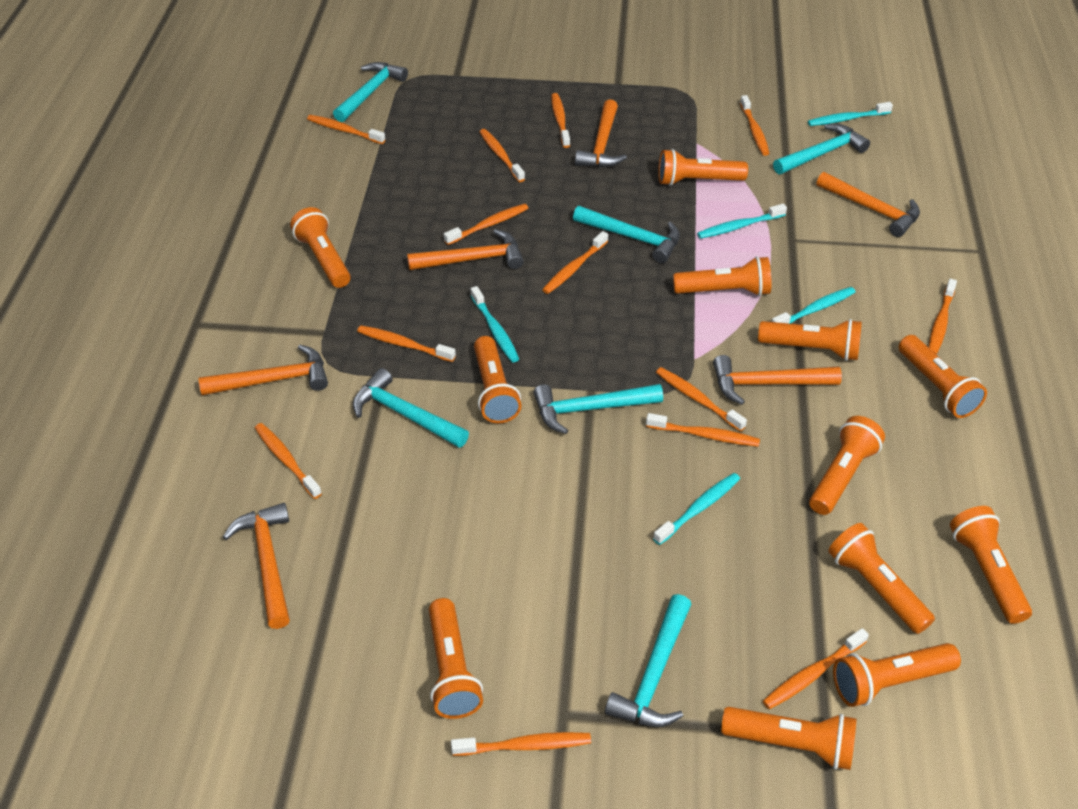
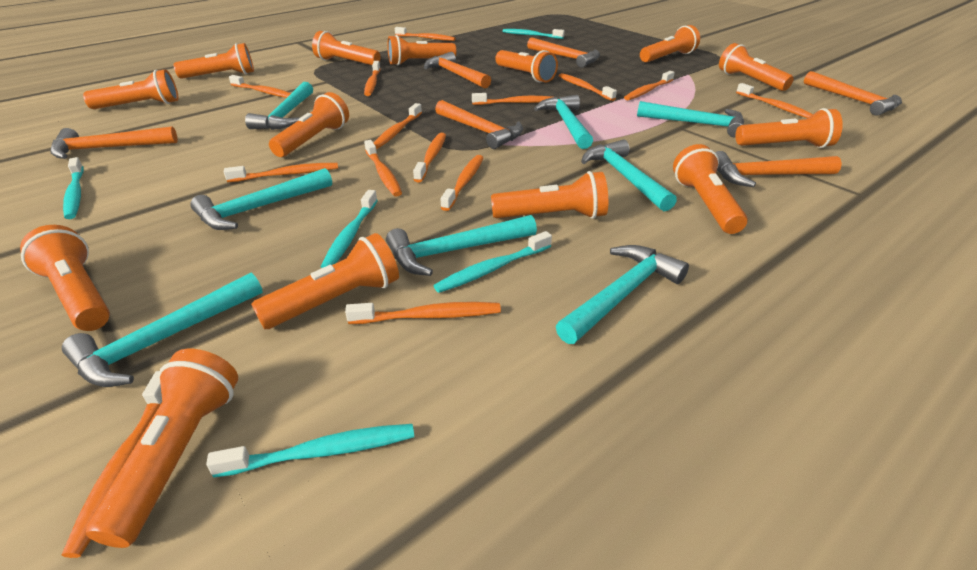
orange flashlight: 12 -> 14
orange toothbrush: 13 -> 14
turquoise hammer: 6 -> 8

